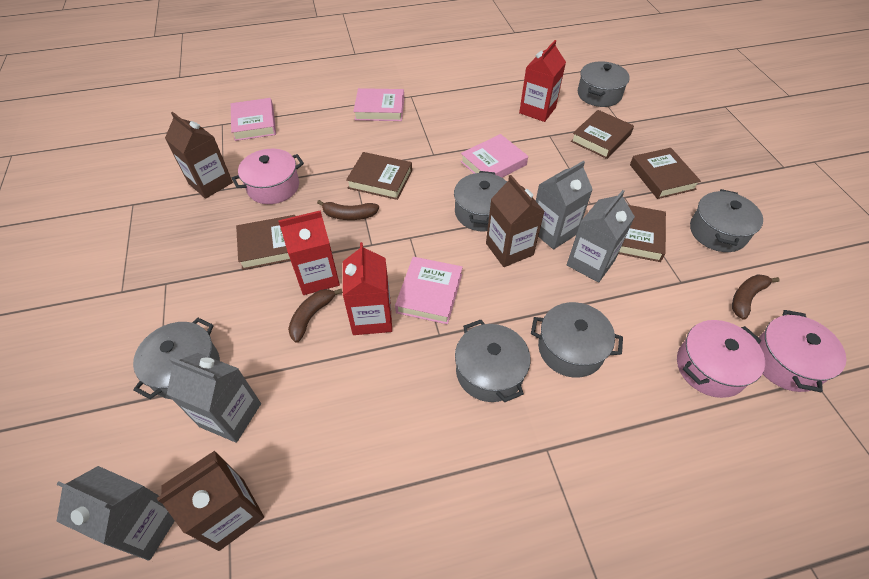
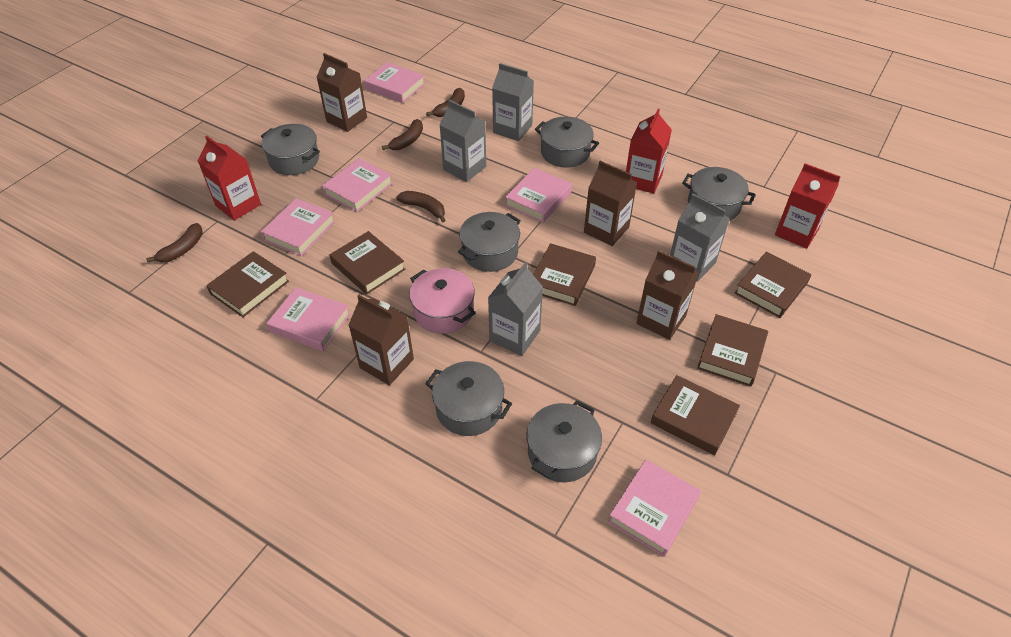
brown banana: 3 -> 4
brown book: 5 -> 6
brown carton: 3 -> 4
pink book: 4 -> 6
pink pot: 3 -> 1

